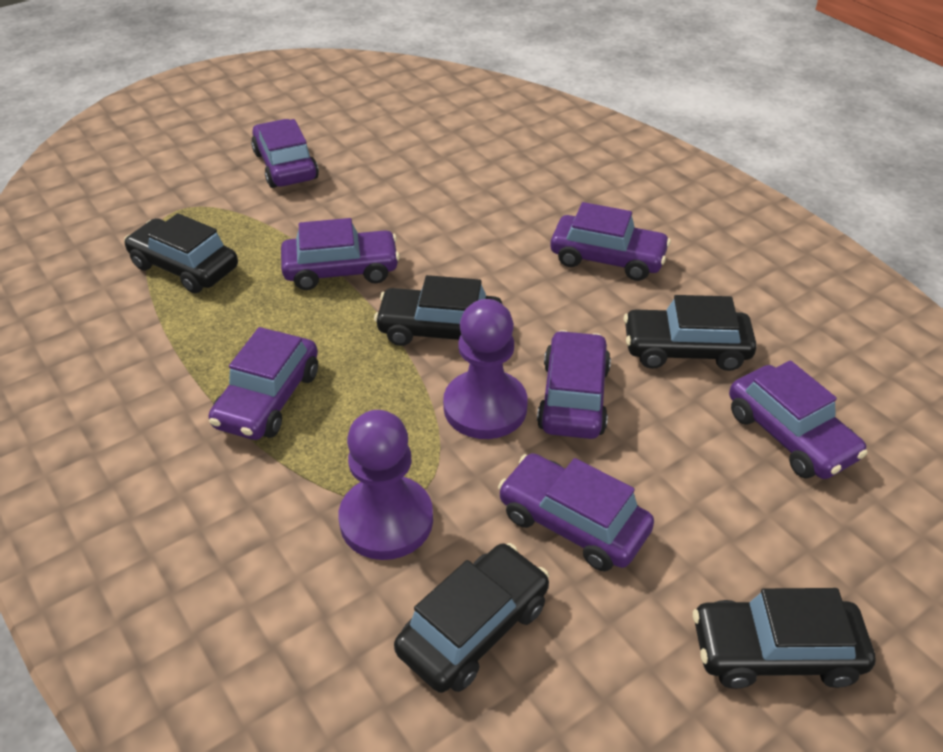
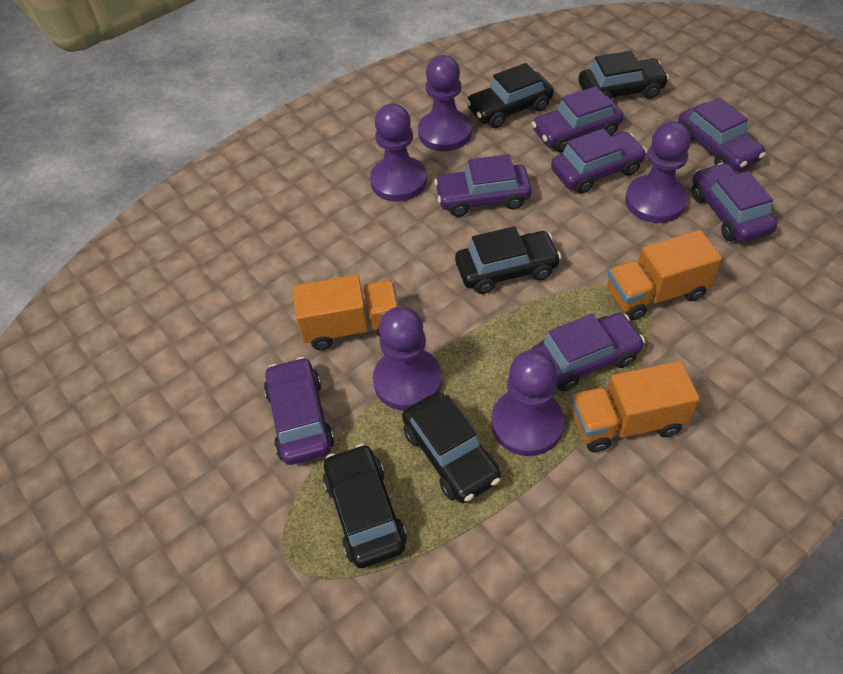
orange truck: 0 -> 3
purple pawn: 2 -> 5

